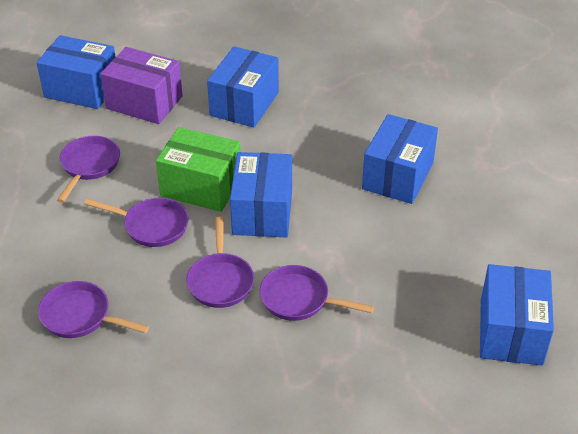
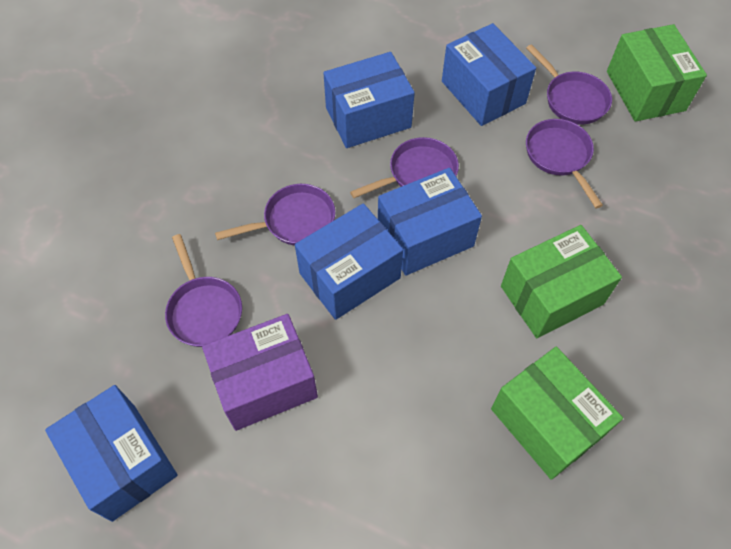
green box: 1 -> 3

